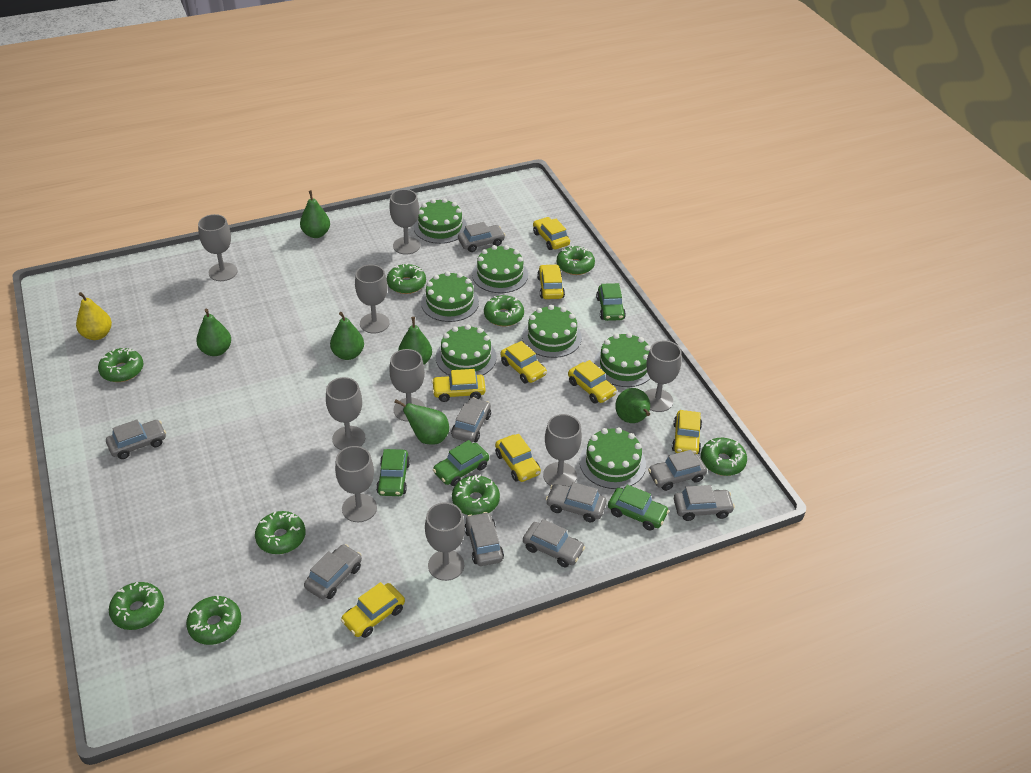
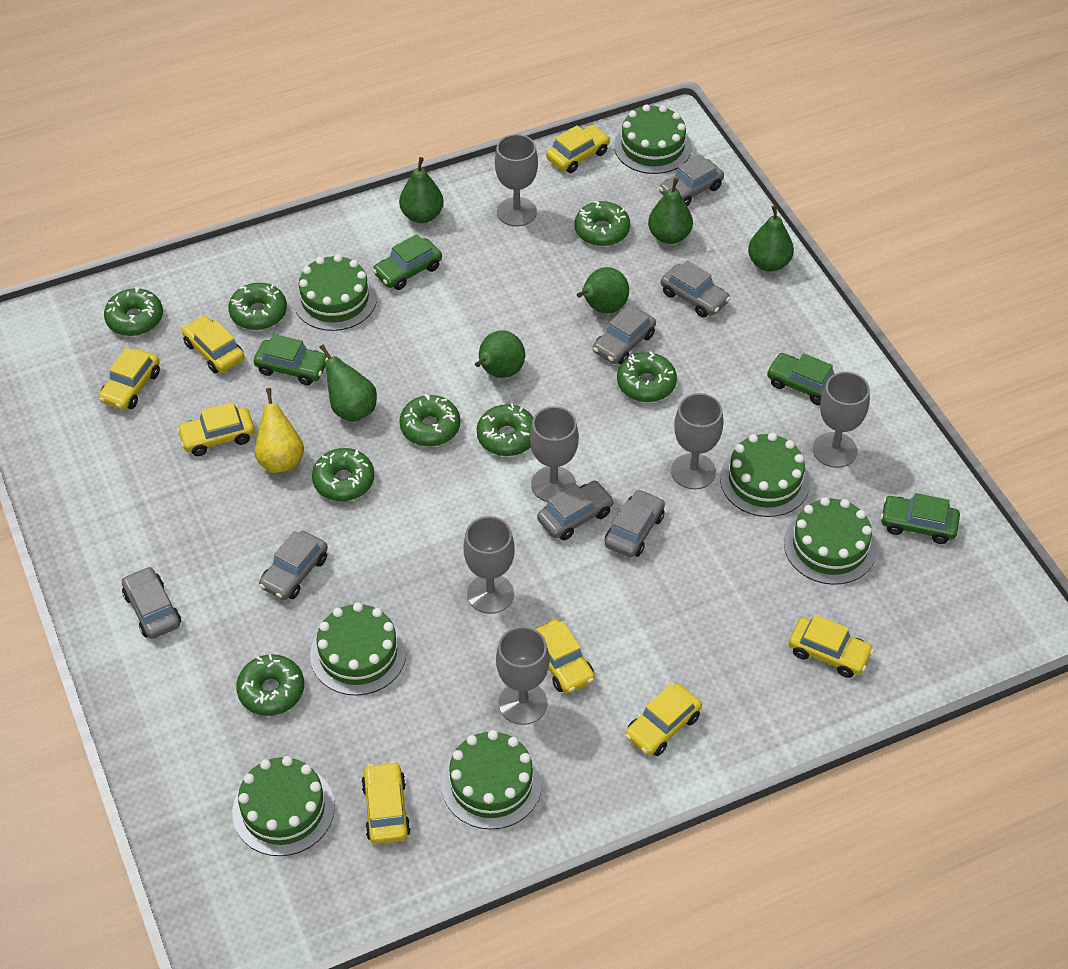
green donut: 9 -> 8
grey car: 9 -> 7
grey goblet: 9 -> 6

